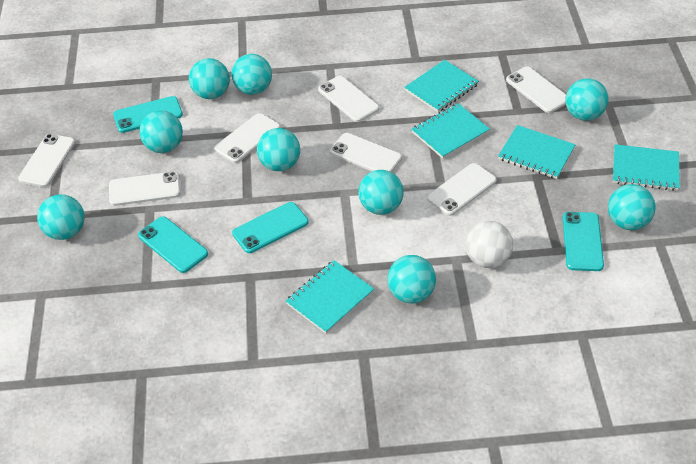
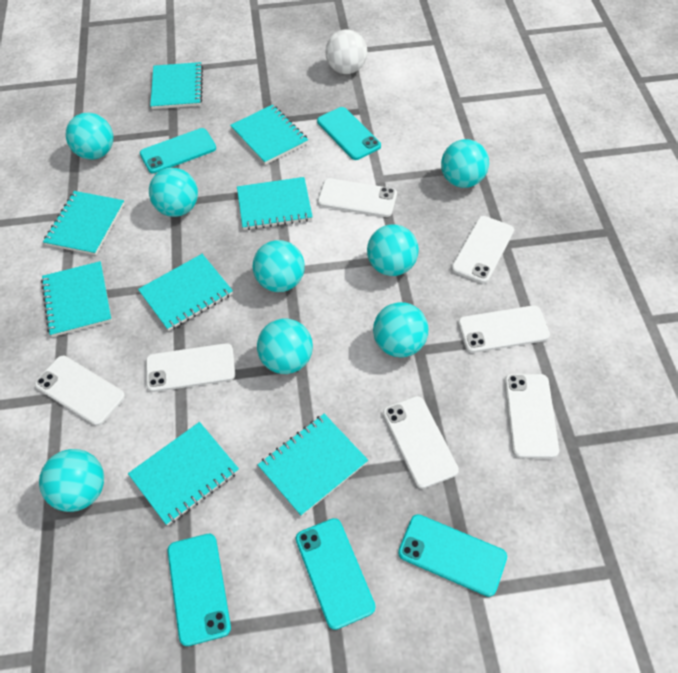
turquoise ball: 9 -> 8
turquoise notebook: 5 -> 8
turquoise phone: 4 -> 5

